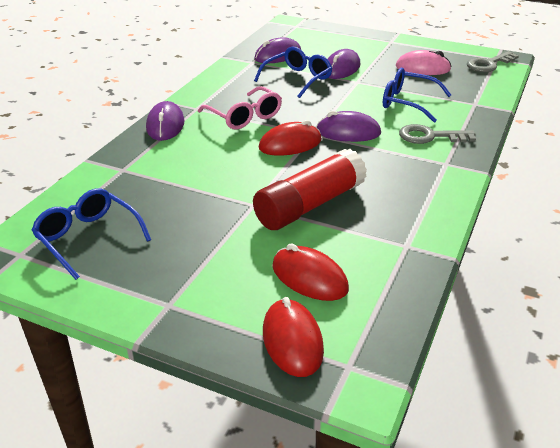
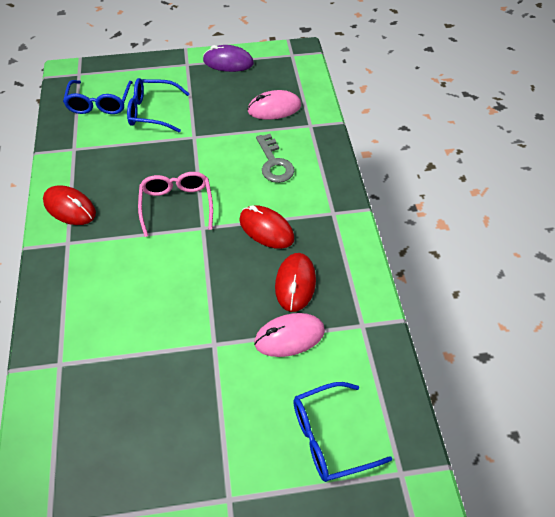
grey key: 2 -> 1
pink mouse: 1 -> 2
purple mouse: 4 -> 1
red glue stick: 1 -> 0

